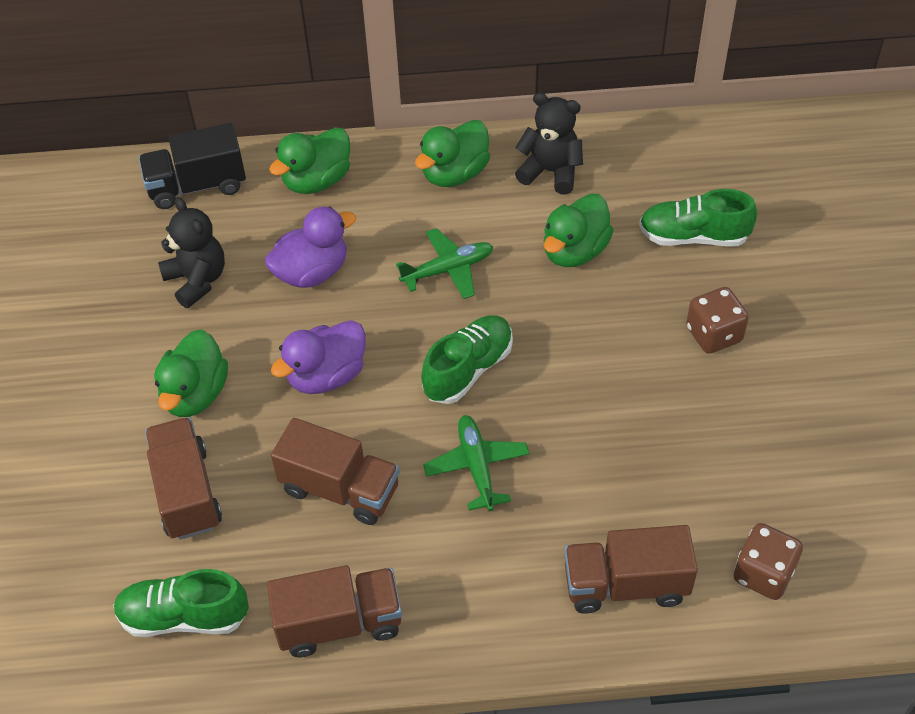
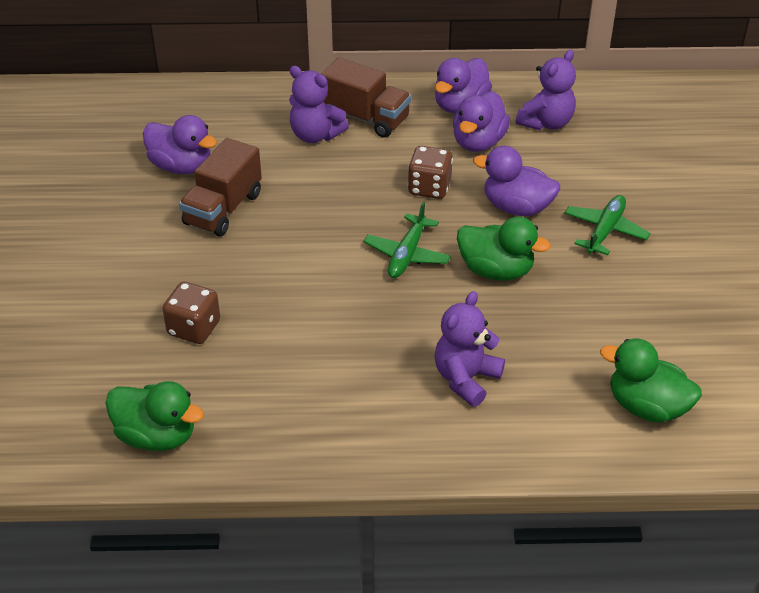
black teddy bear: 2 -> 0
black truck: 1 -> 0
brown truck: 4 -> 2
green duck: 4 -> 3
green shoe: 3 -> 0
purple duck: 2 -> 4
purple teddy bear: 0 -> 3

